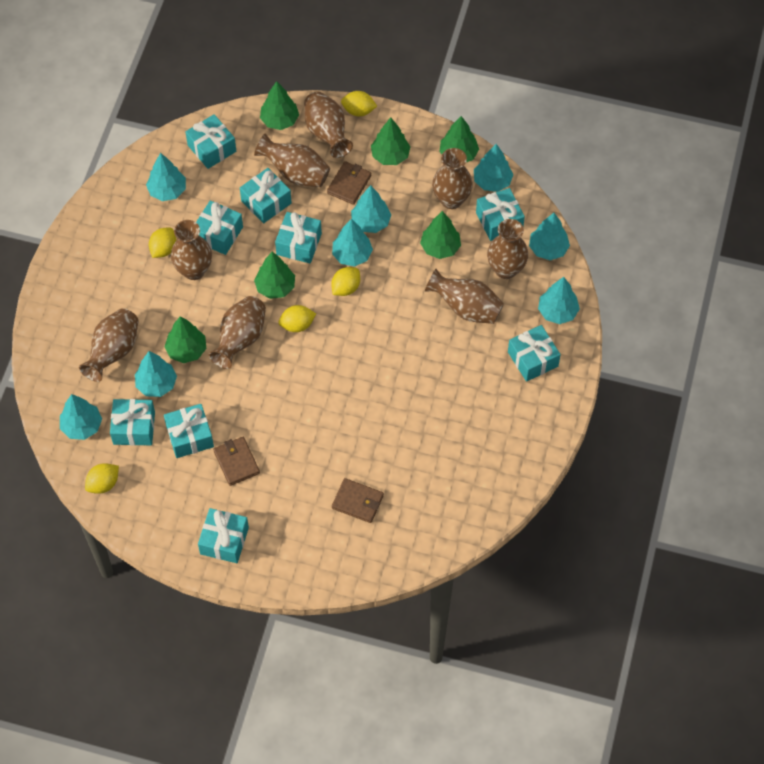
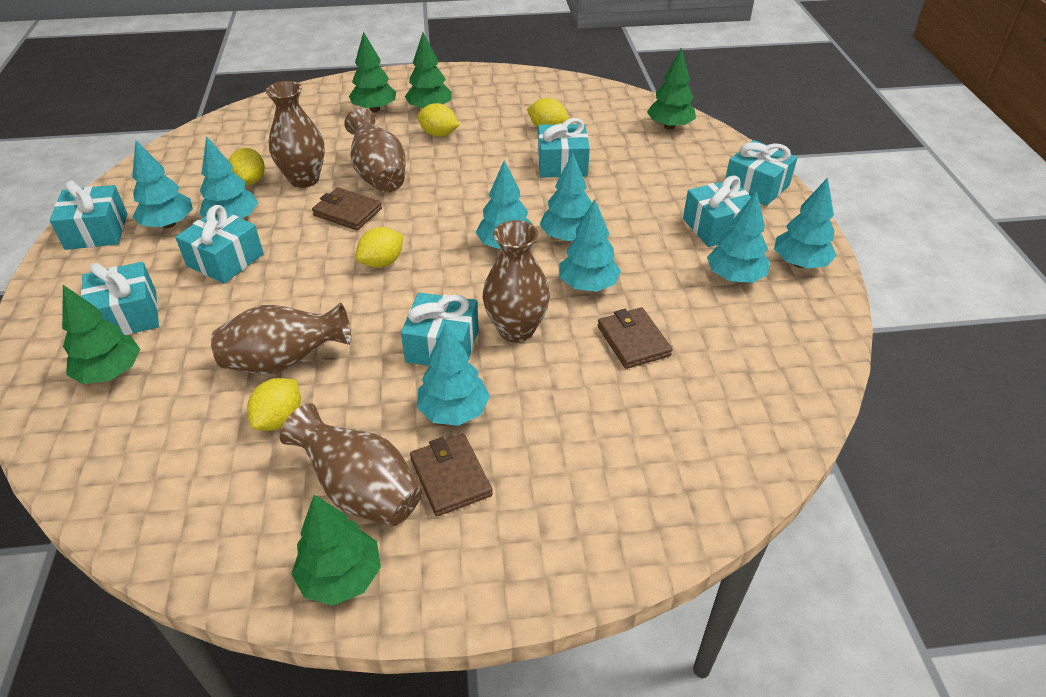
brown vase: 8 -> 5
green tree: 6 -> 5
turquoise gift: 9 -> 7

